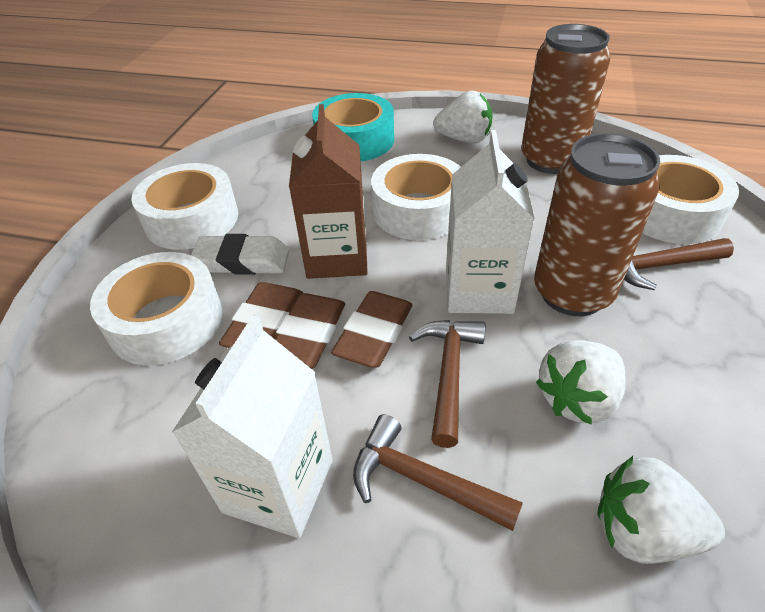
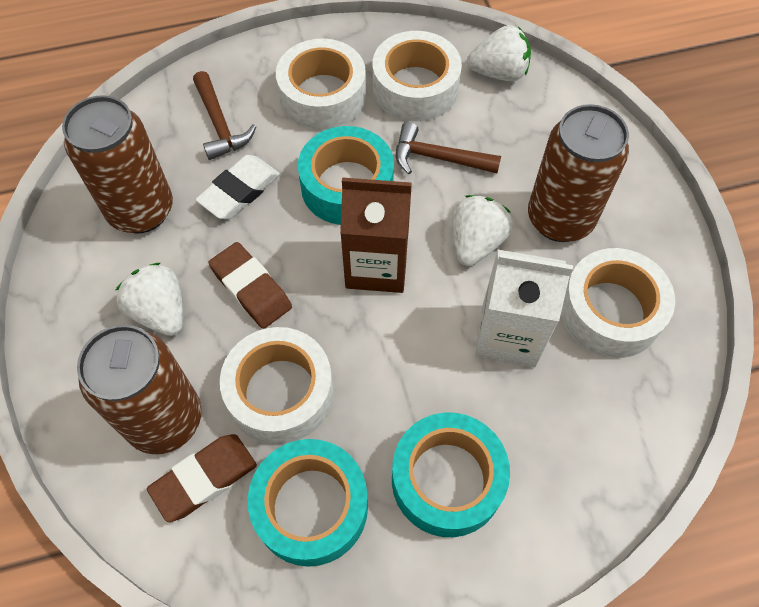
brown can: 2 -> 3
brown eraser: 3 -> 2
brown hammer: 3 -> 2
turquoise tape: 1 -> 3
white carton: 2 -> 1

